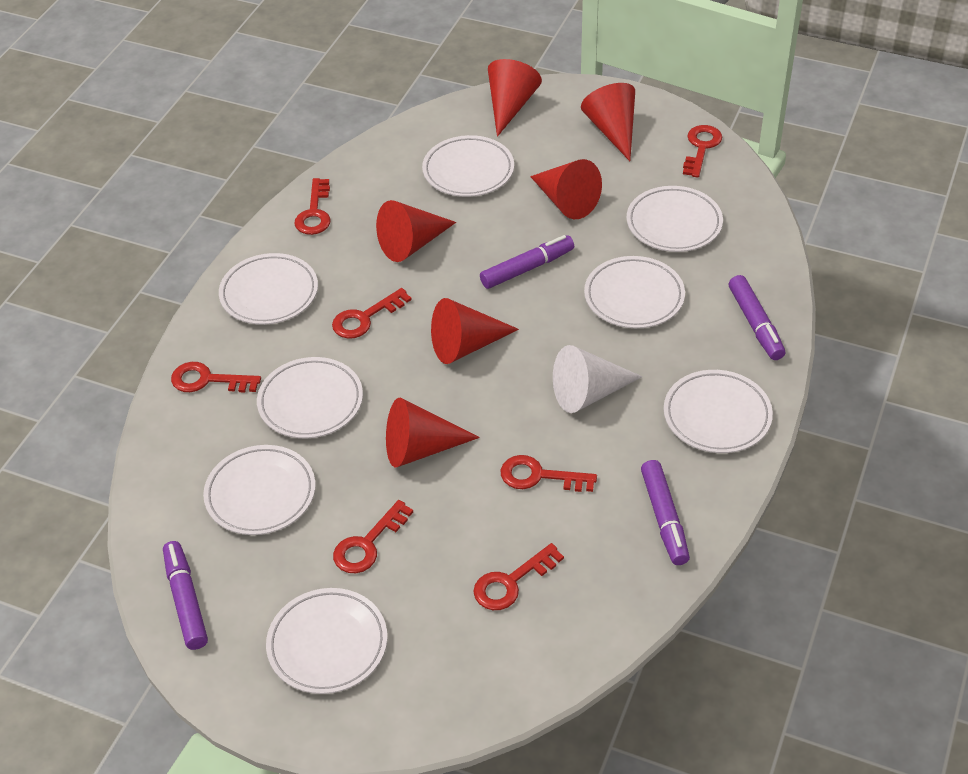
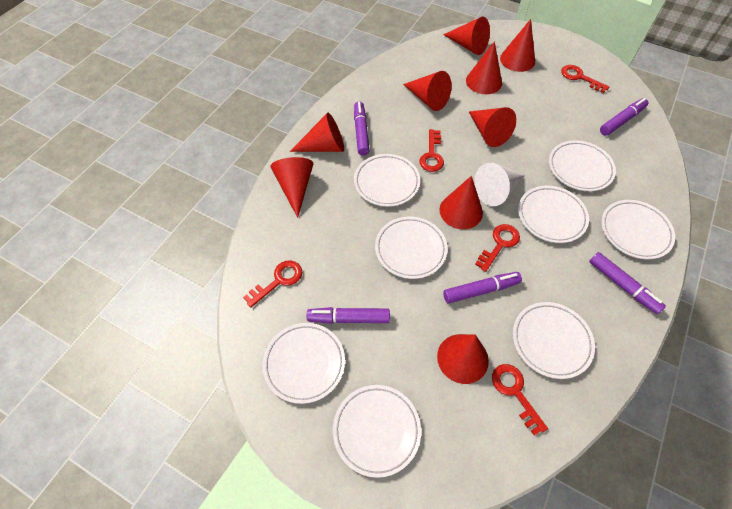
purple marker: 4 -> 5
red cone: 6 -> 9
red key: 7 -> 5

